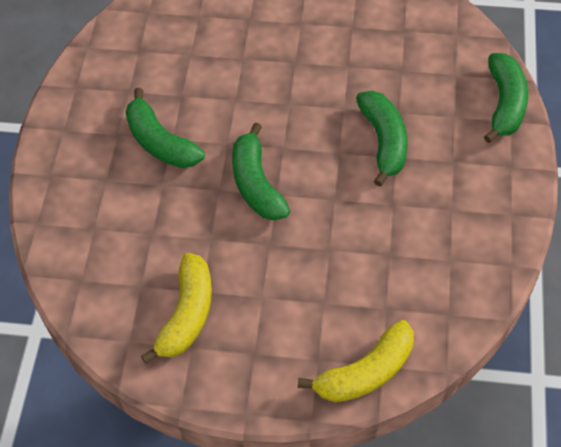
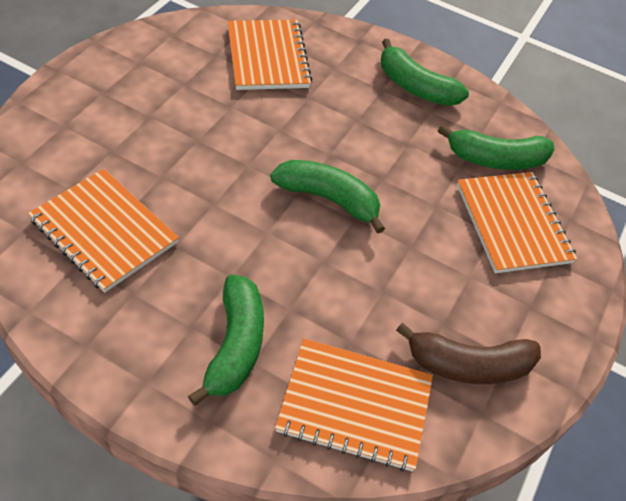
brown banana: 0 -> 1
orange notebook: 0 -> 4
yellow banana: 2 -> 0

